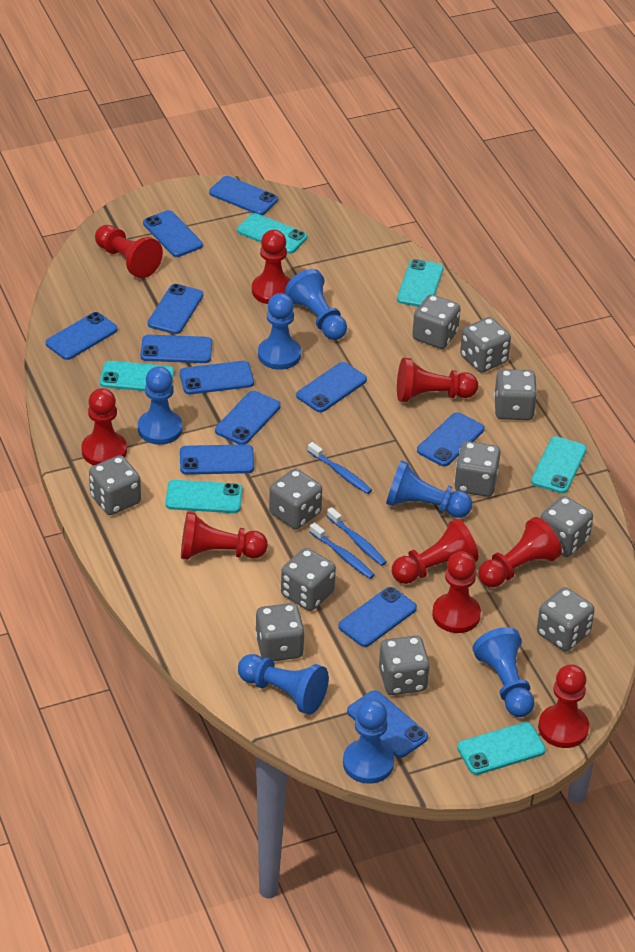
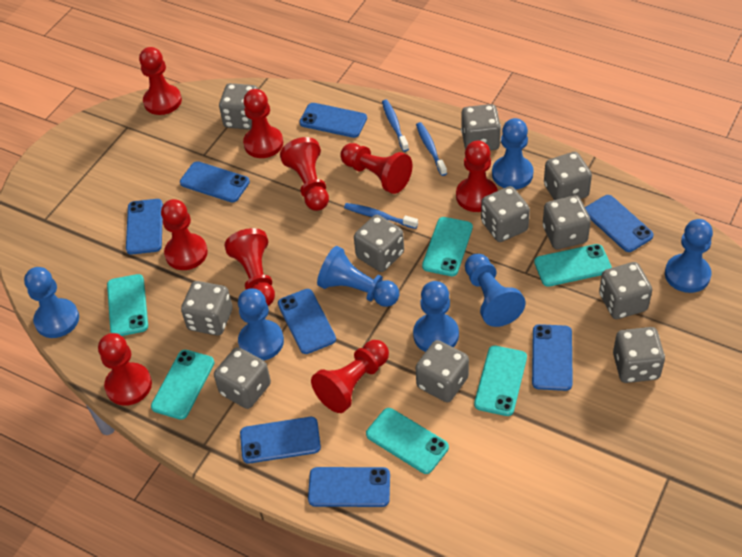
blue phone: 12 -> 8

